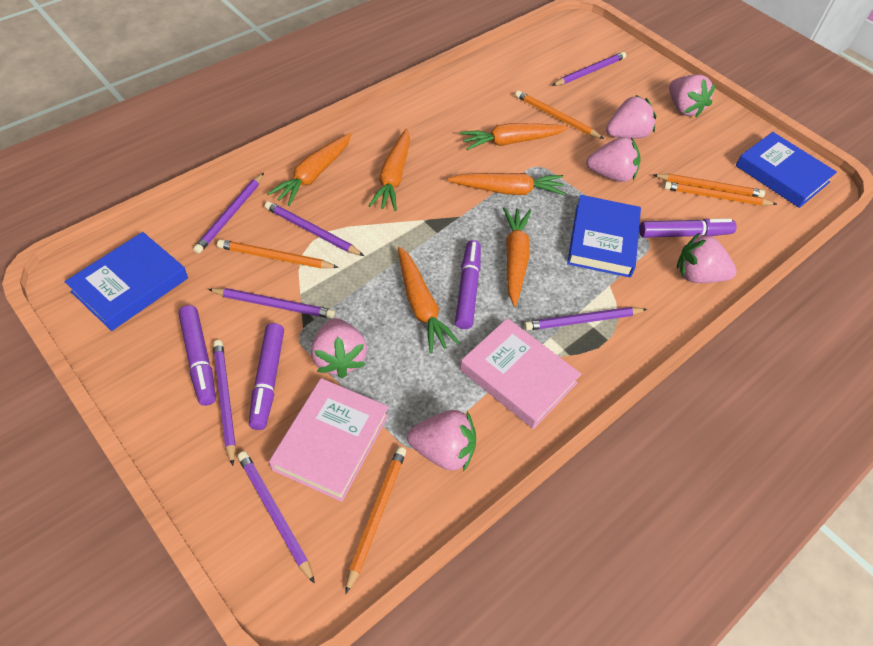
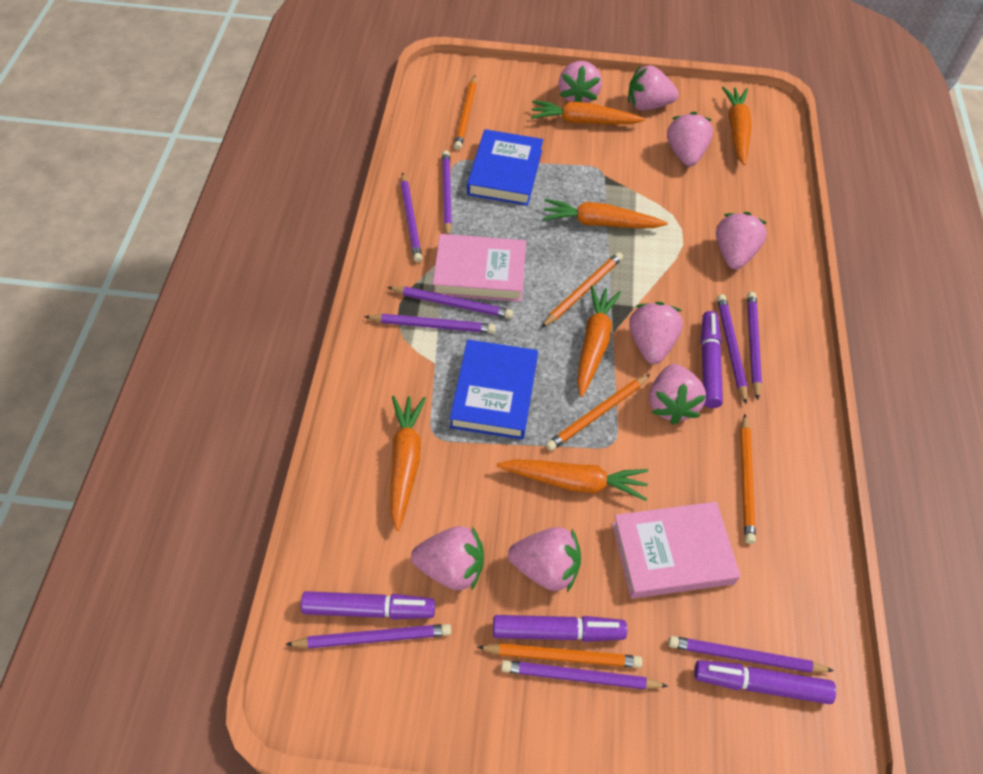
blue book: 3 -> 2
pink strawberry: 6 -> 8
purple pencil: 7 -> 9

